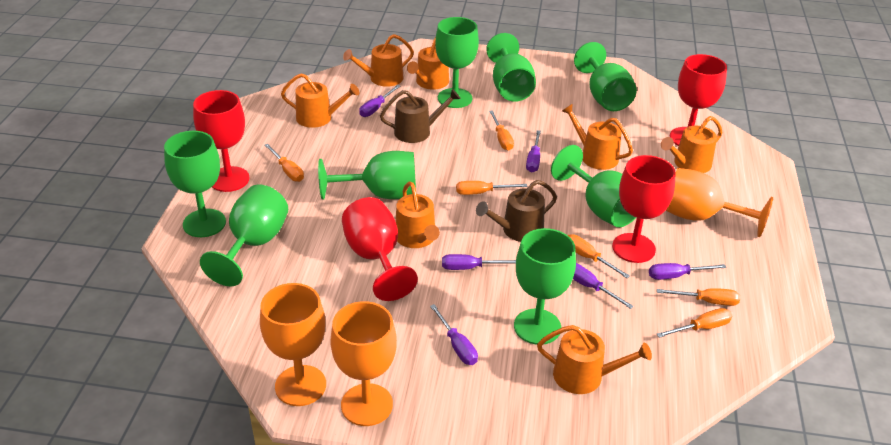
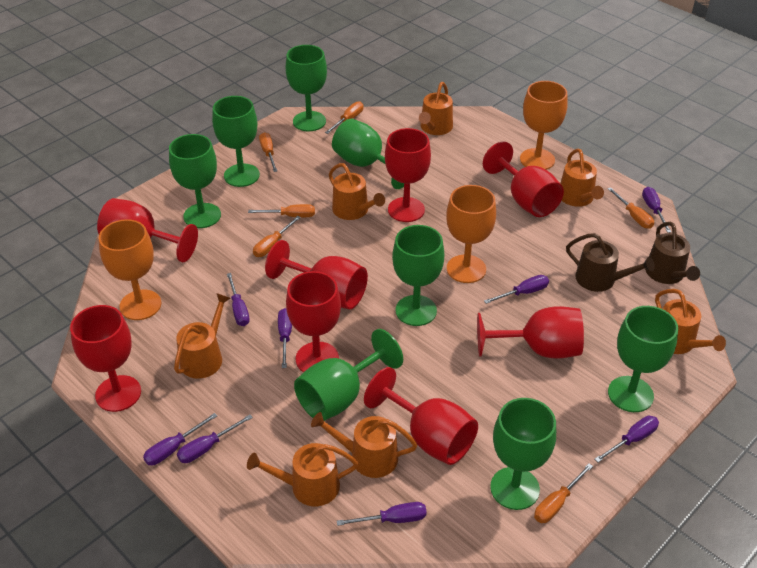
purple screwdriver: 6 -> 8
red goblet: 4 -> 8

